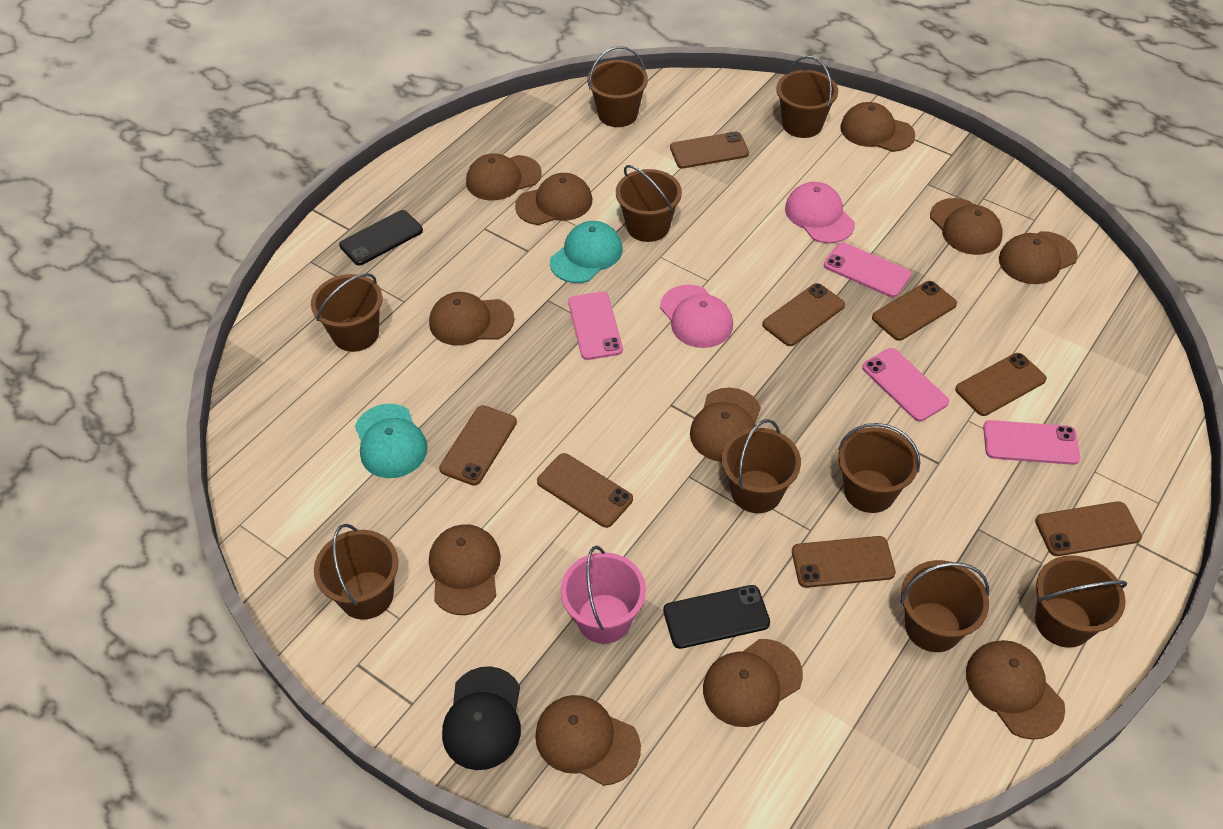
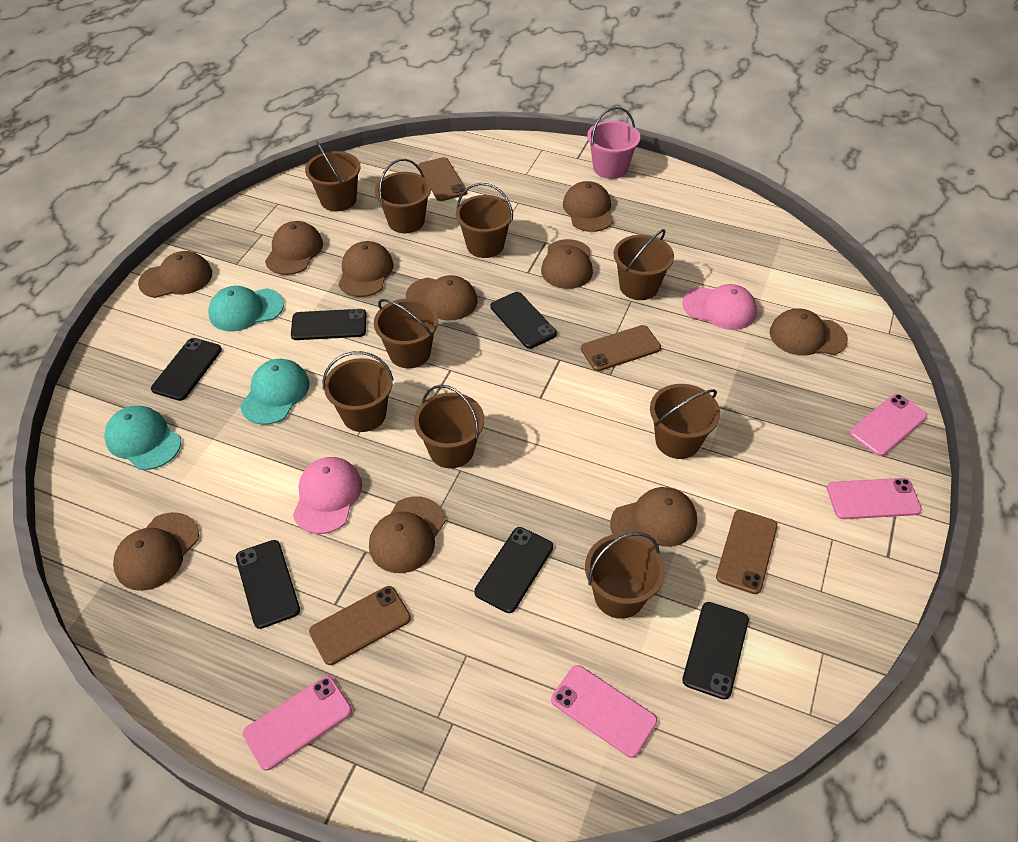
black cap: 1 -> 0
black phone: 2 -> 6
brown cap: 11 -> 10
brown phone: 8 -> 4
turquoise cap: 2 -> 3

